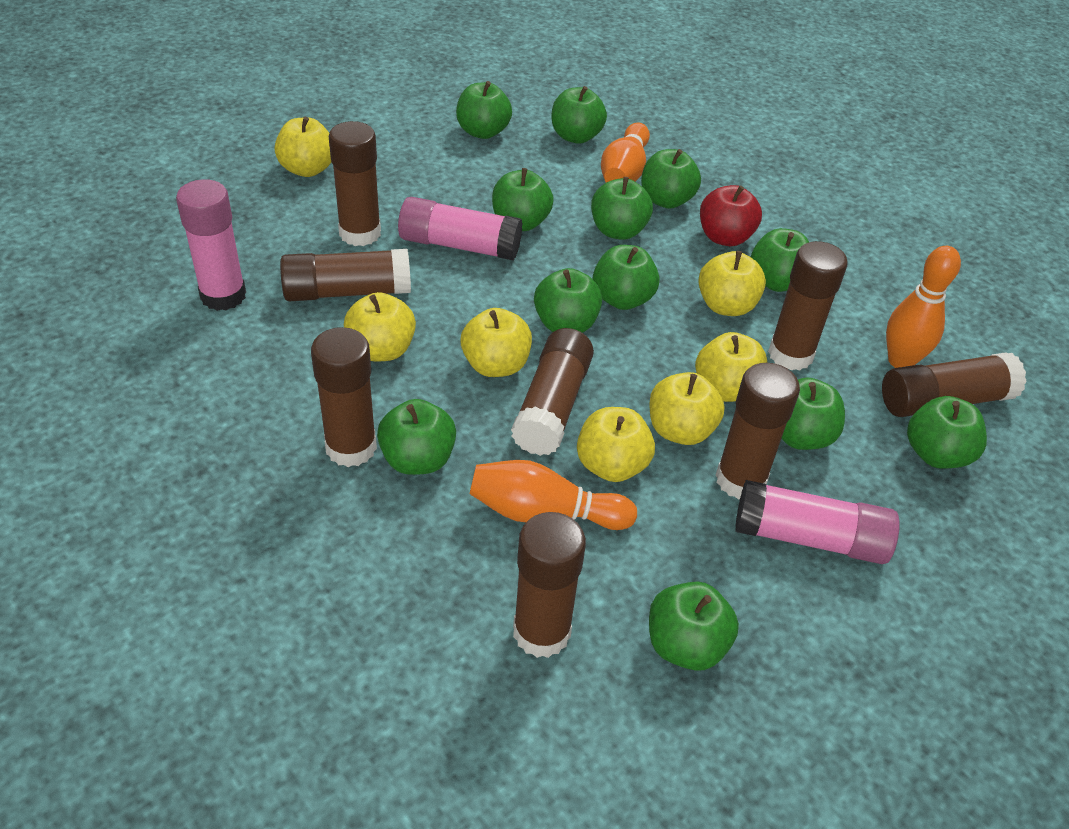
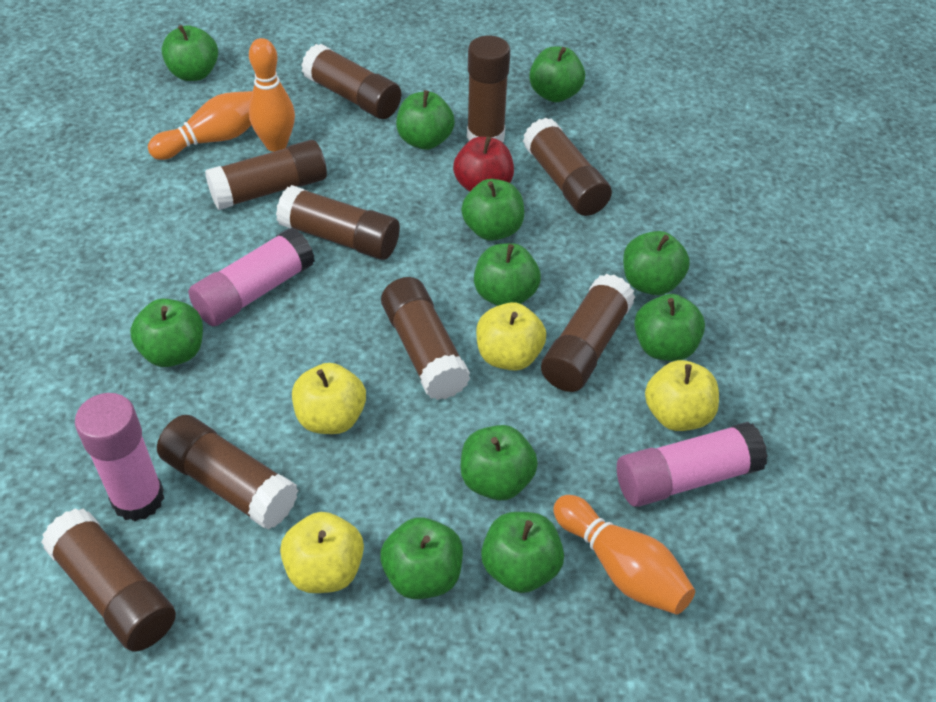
brown glue stick: 8 -> 9
green apple: 12 -> 11
yellow apple: 7 -> 4

